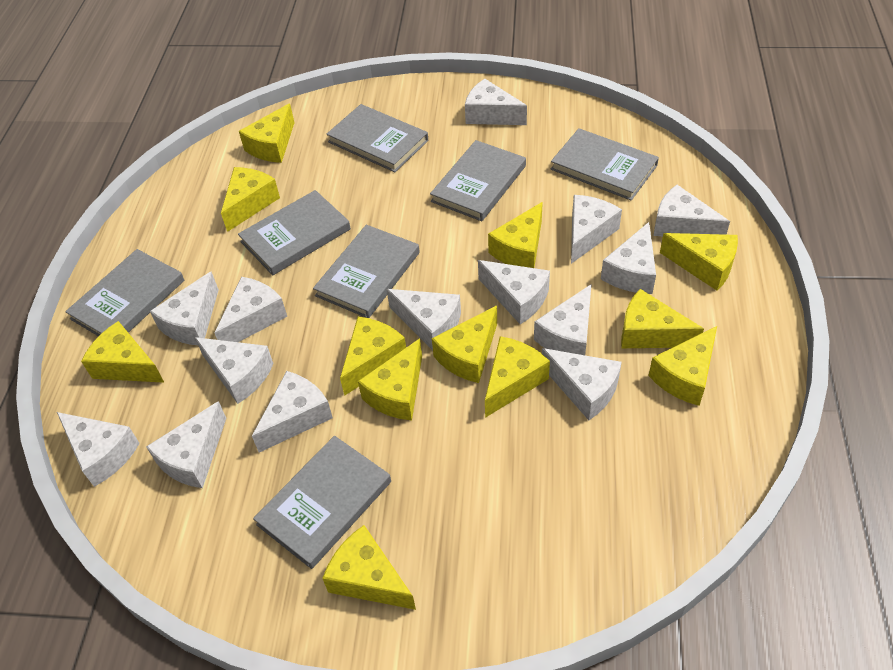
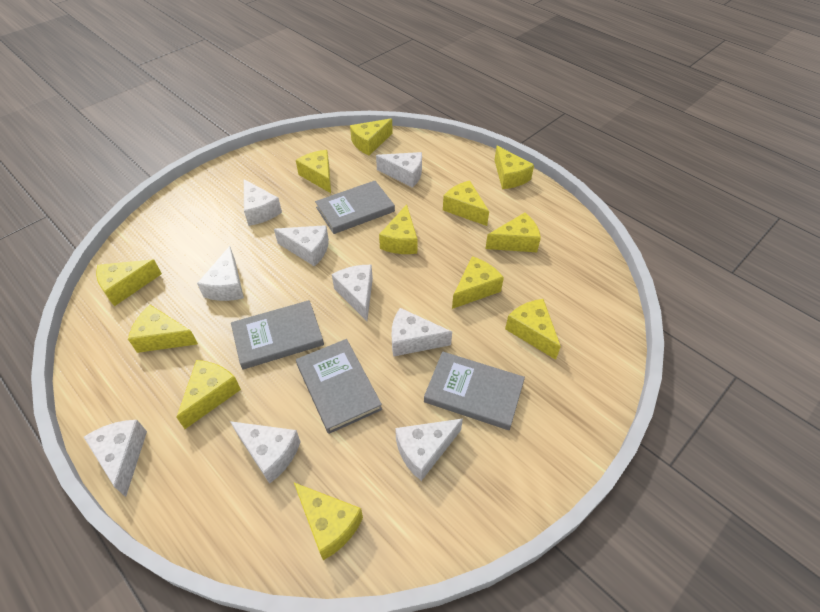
grey book: 7 -> 4
white cheese: 14 -> 9

